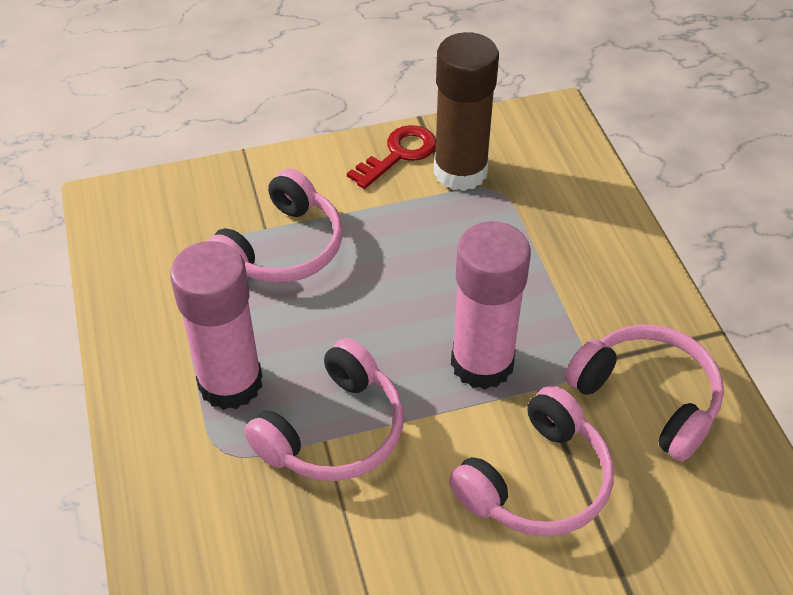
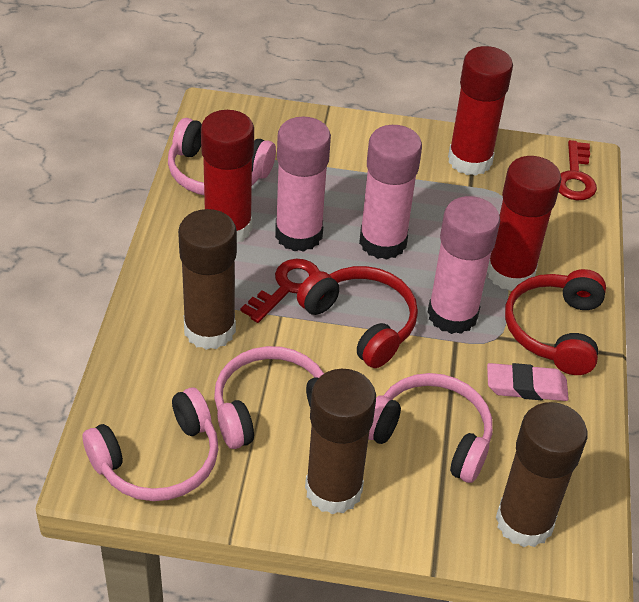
brown glue stick: 1 -> 3
pink eraser: 0 -> 1
pink glue stick: 2 -> 3
red glue stick: 0 -> 3
red headphones: 0 -> 2
red key: 1 -> 2

